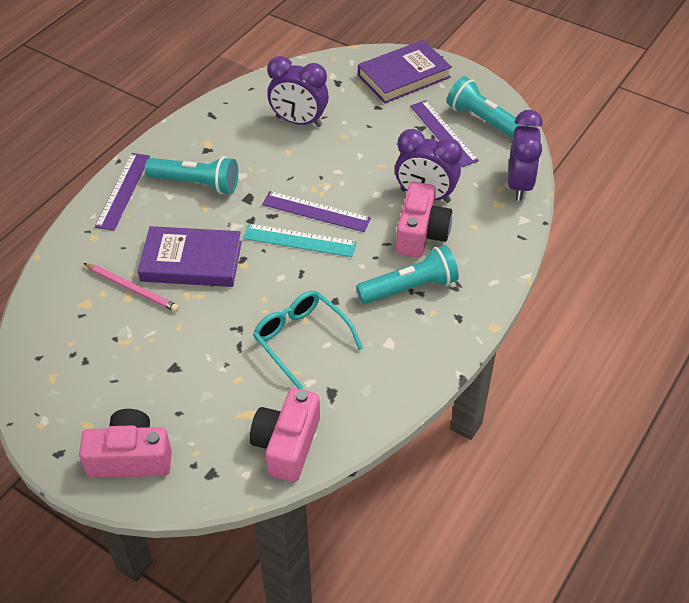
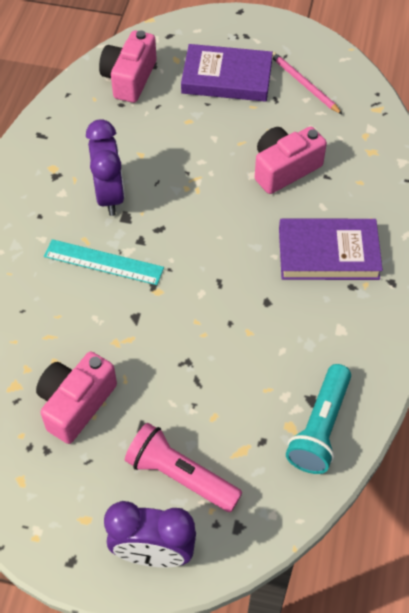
pink flashlight: 0 -> 1
purple clock: 3 -> 2
purple ruler: 3 -> 0
turquoise flashlight: 3 -> 1
turquoise glasses: 1 -> 0

